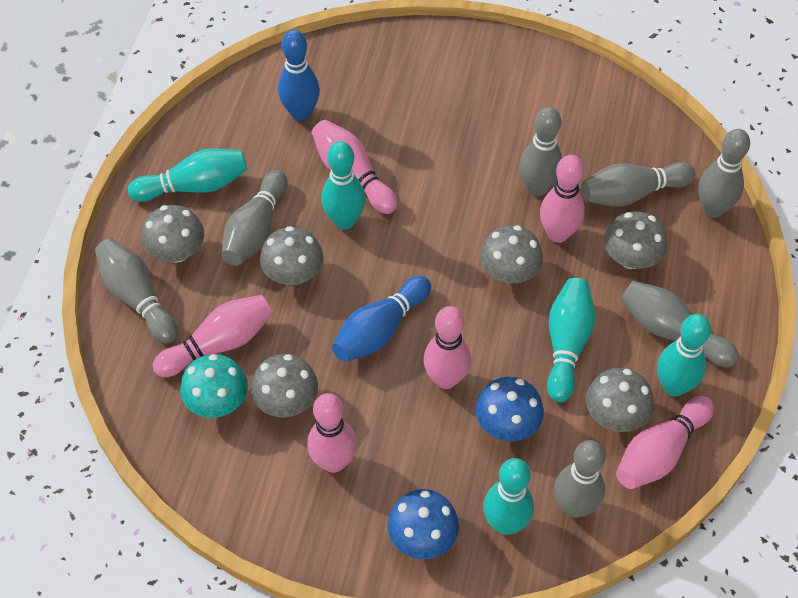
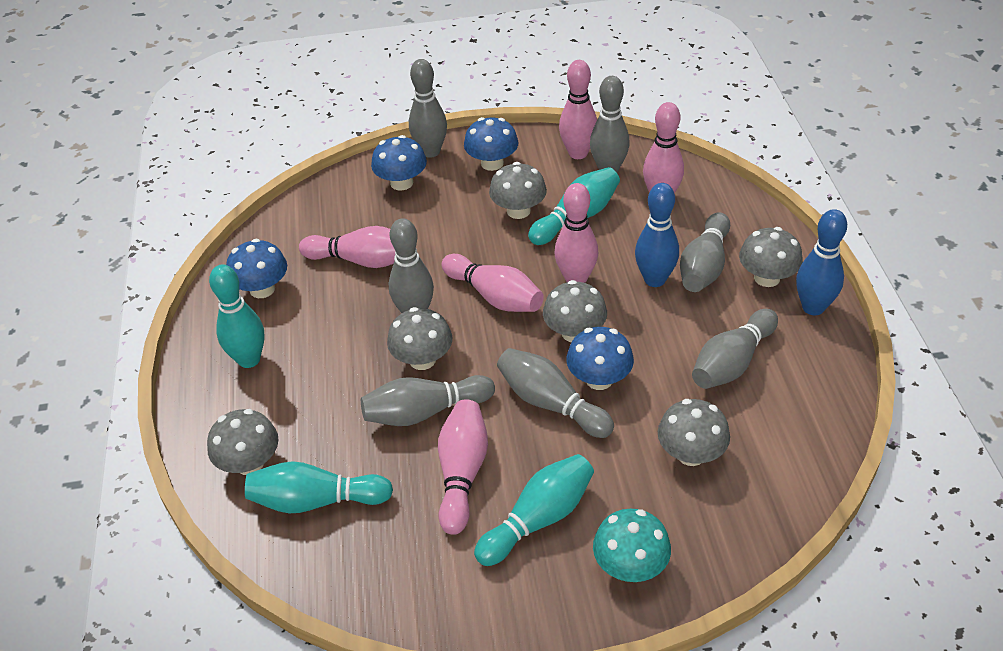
blue mushroom: 2 -> 4
turquoise bowling pin: 5 -> 4

